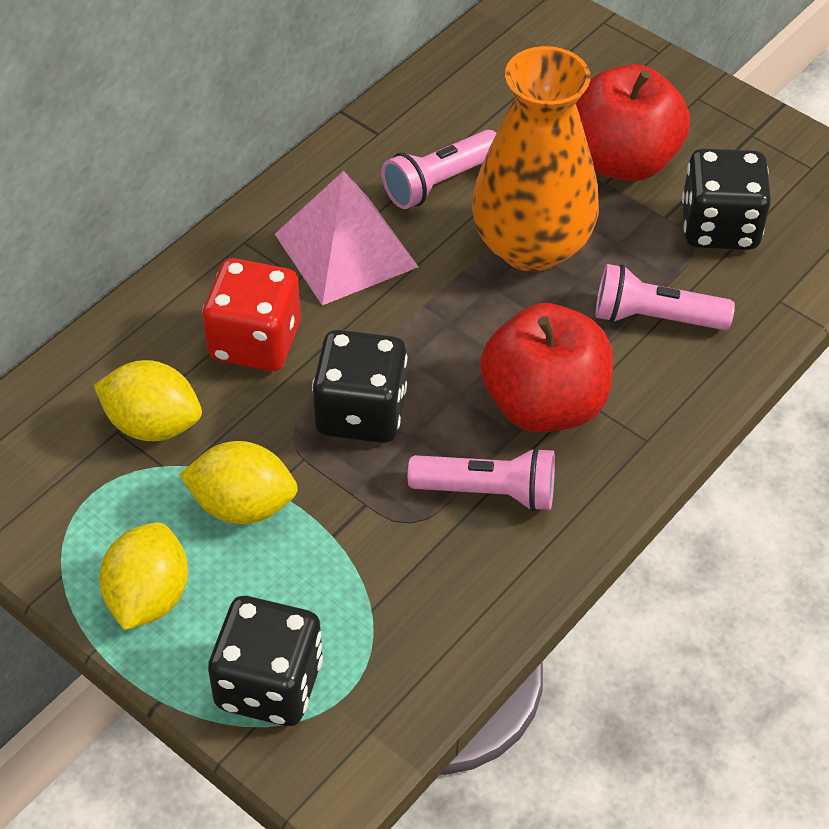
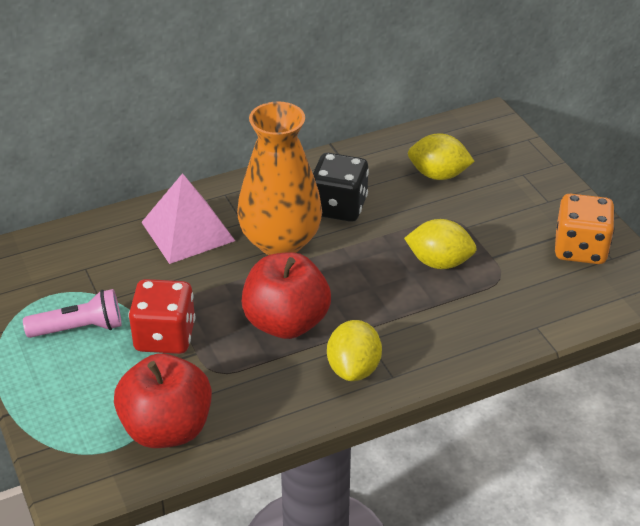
black dice: 3 -> 1
orange dice: 0 -> 1
pink flashlight: 3 -> 1

